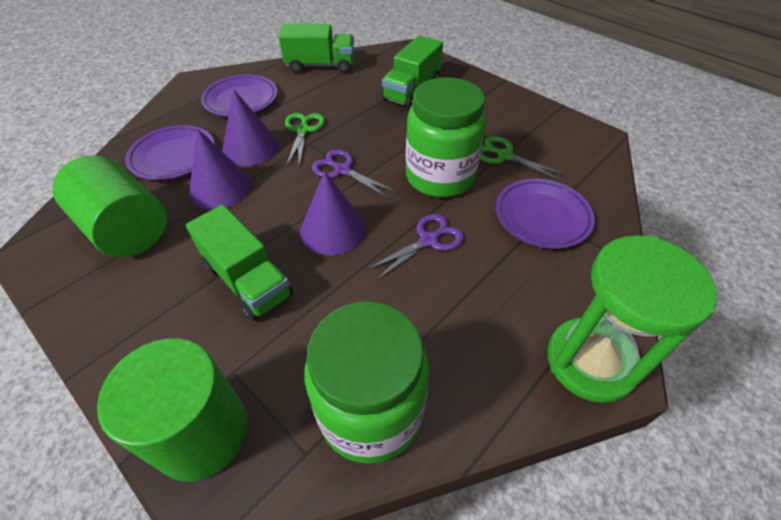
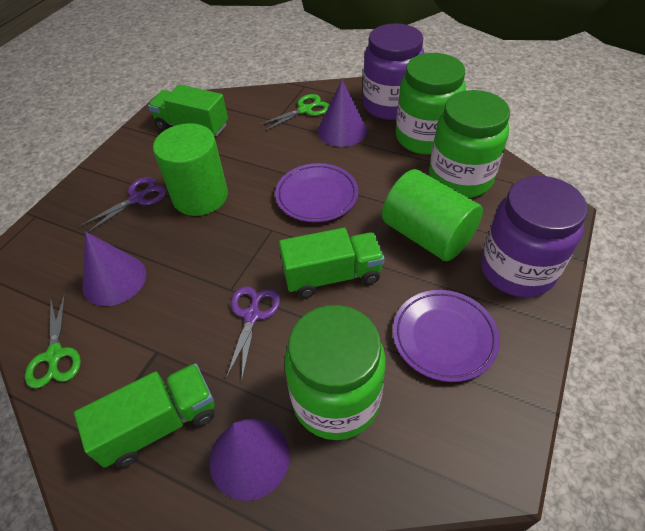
green hourglass: 1 -> 0
green jar: 2 -> 3
purple jar: 0 -> 2
purple plate: 3 -> 2

